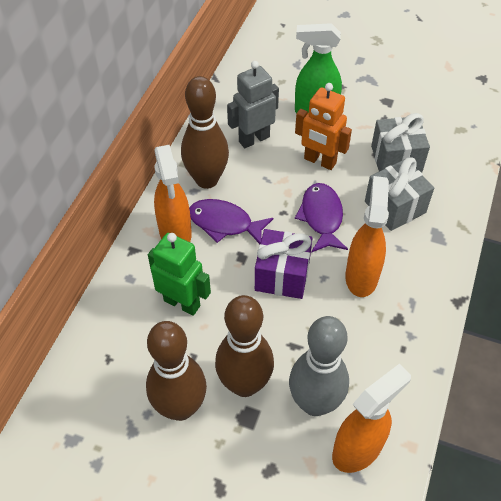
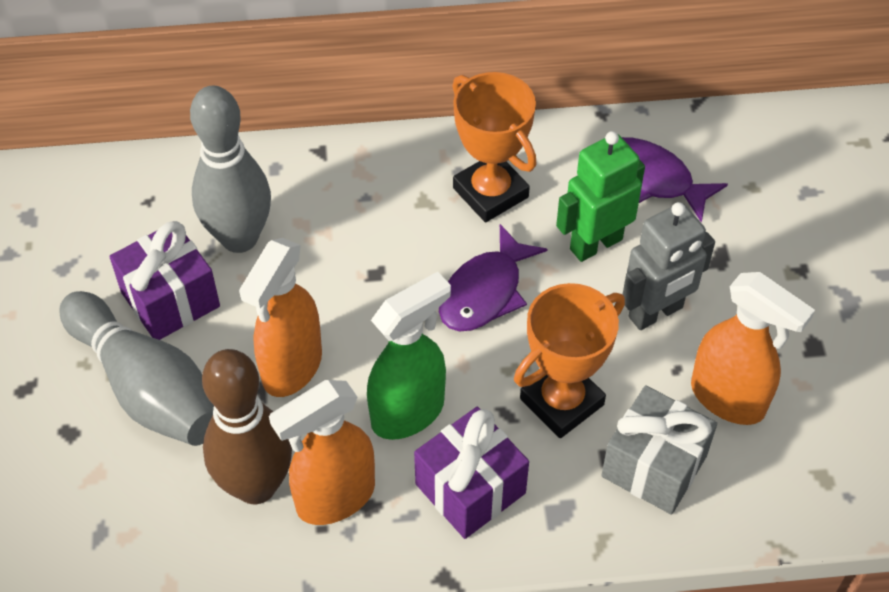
brown bowling pin: 3 -> 1
grey bowling pin: 1 -> 2
grey gift: 2 -> 1
orange robot: 1 -> 0
orange trophy: 0 -> 2
purple gift: 1 -> 2

